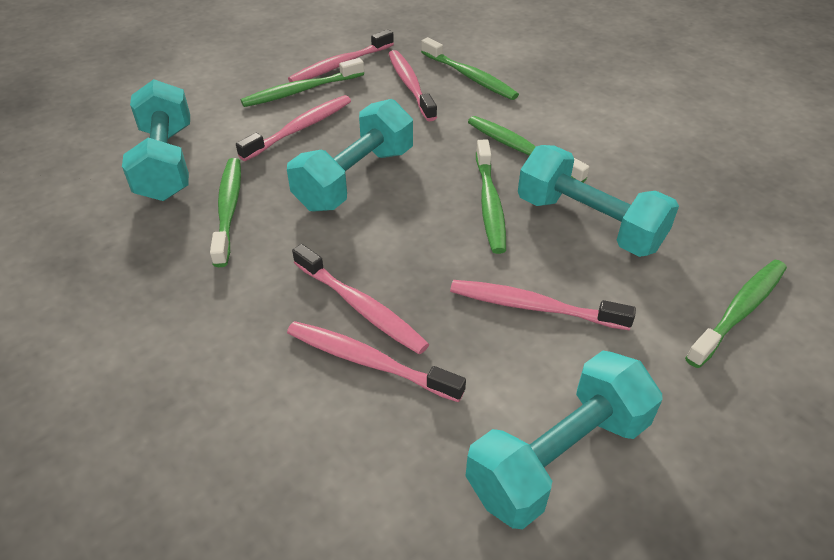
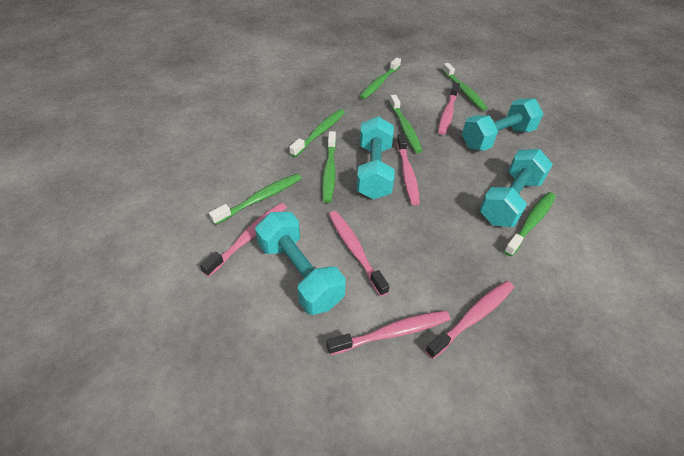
green toothbrush: 6 -> 7

